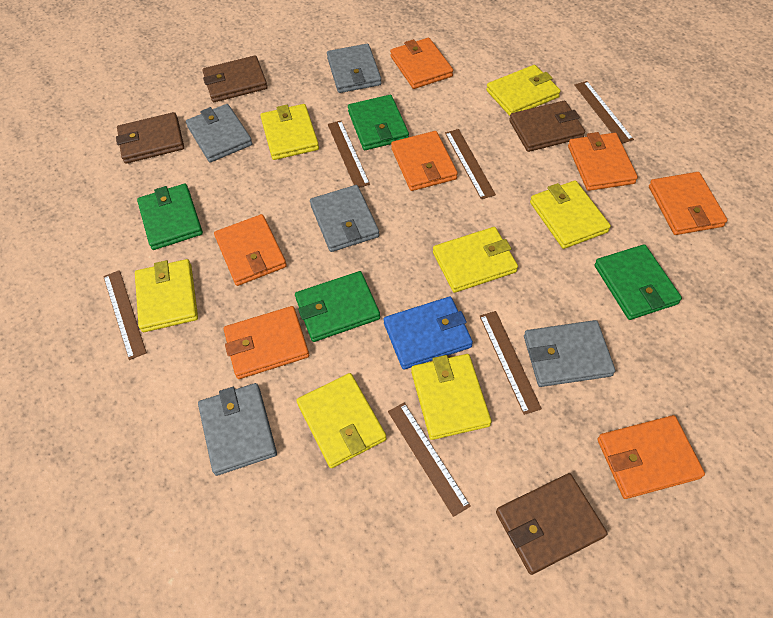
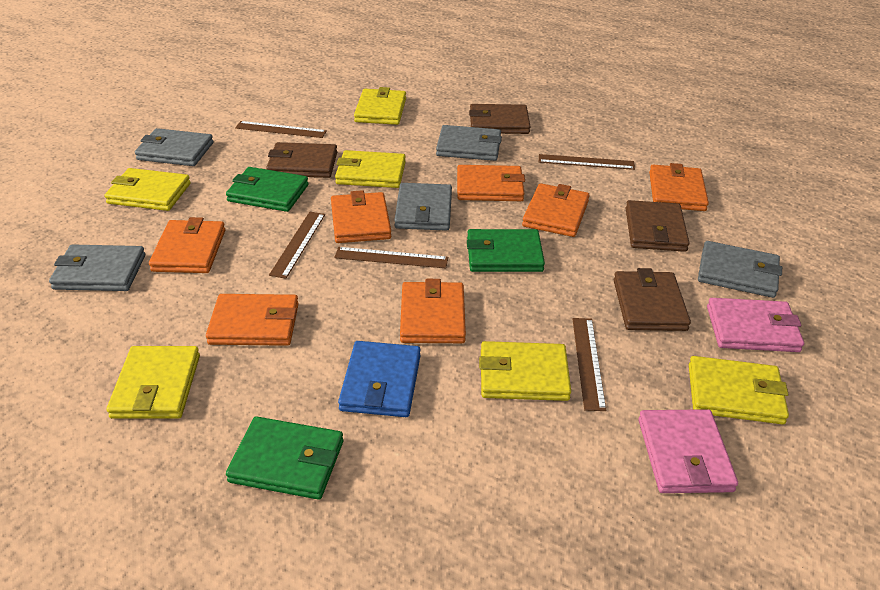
brown ruler: 6 -> 5
green wallet: 4 -> 3
pink wallet: 0 -> 2
yellow wallet: 7 -> 6

